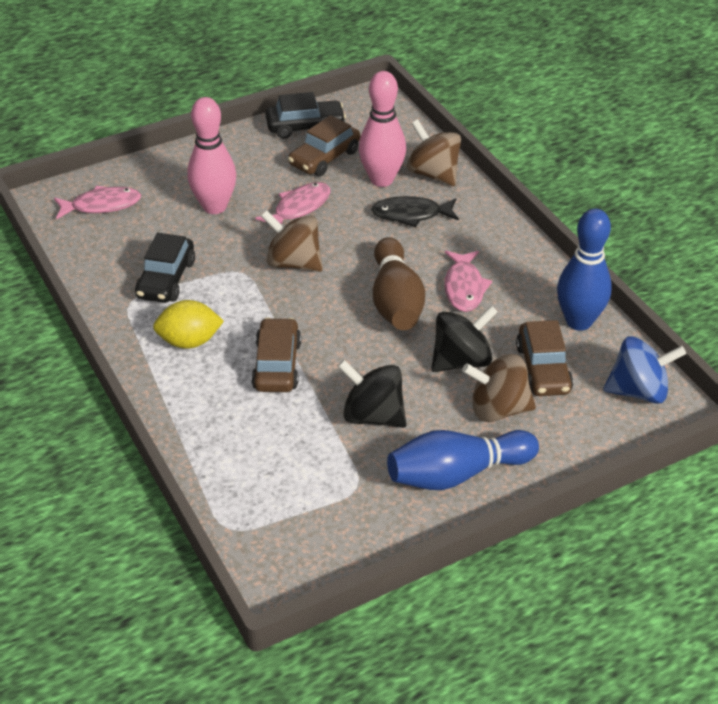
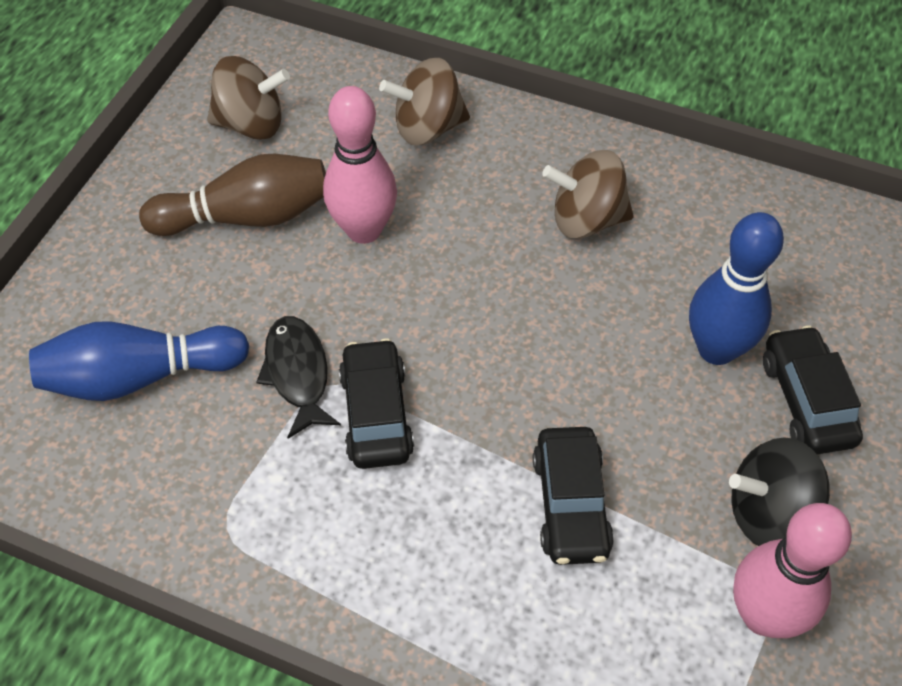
black car: 2 -> 3
black spinning top: 2 -> 1
blue spinning top: 1 -> 0
brown car: 3 -> 0
pink fish: 3 -> 0
yellow lemon: 1 -> 0

